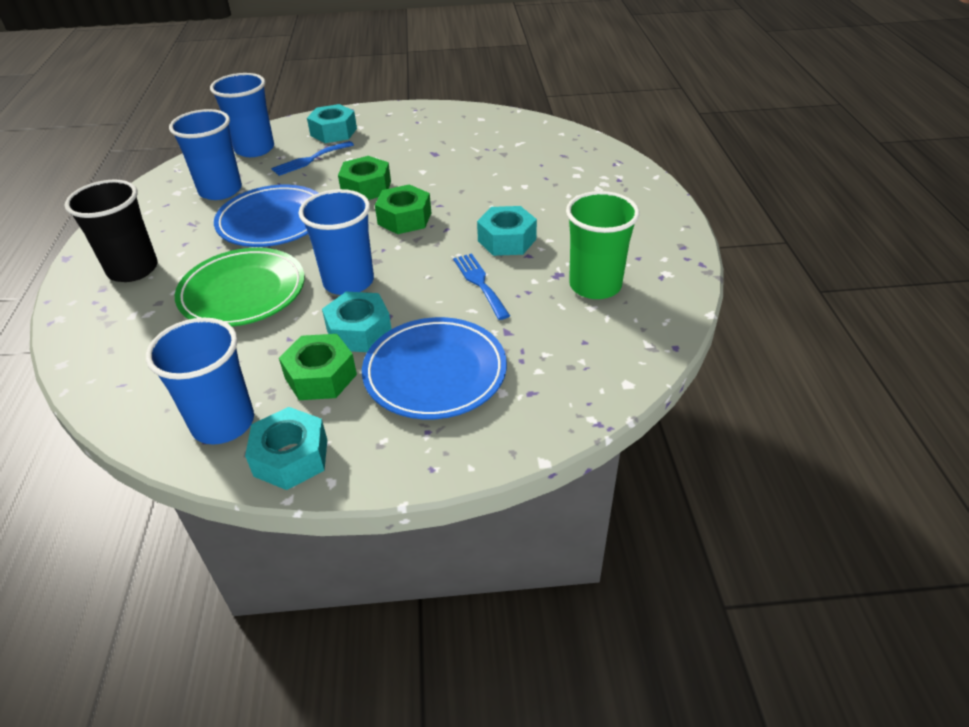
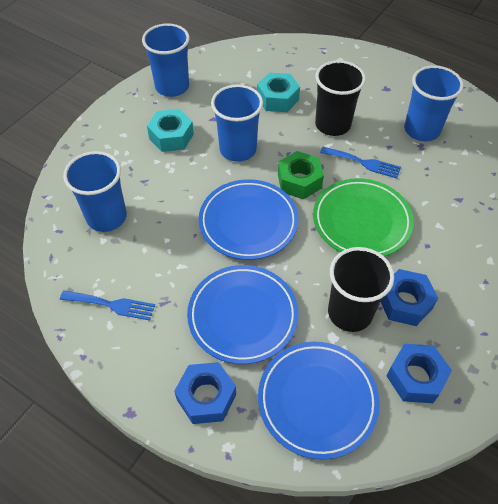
black cup: 1 -> 2
blue nut: 0 -> 3
blue plate: 2 -> 3
green cup: 1 -> 0
green nut: 3 -> 1
turquoise nut: 4 -> 2

